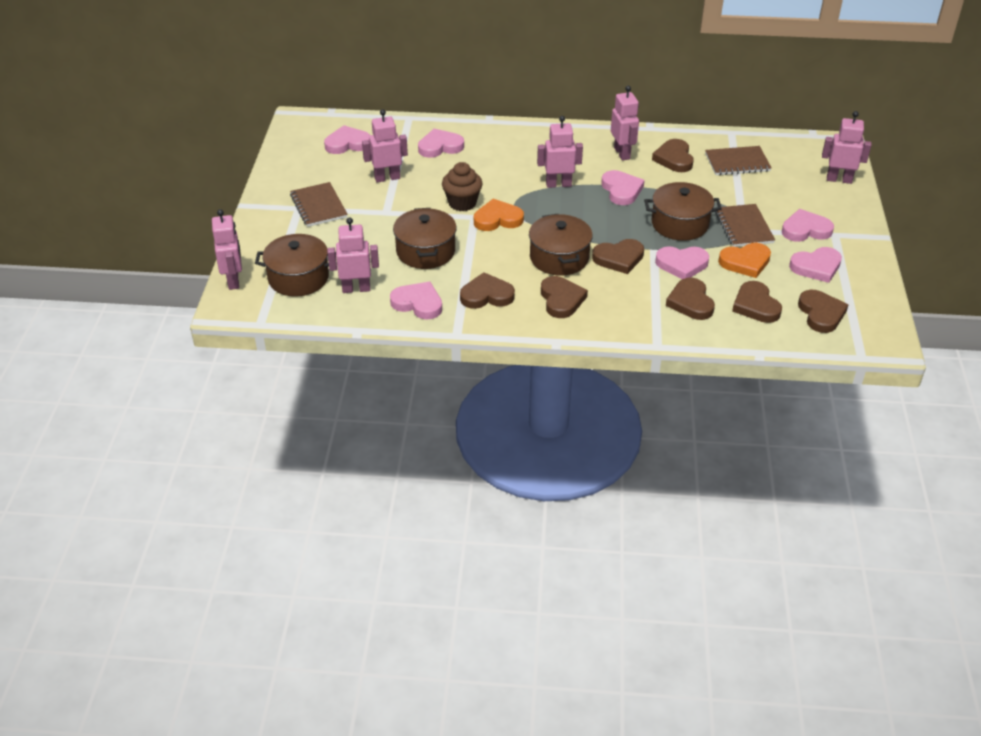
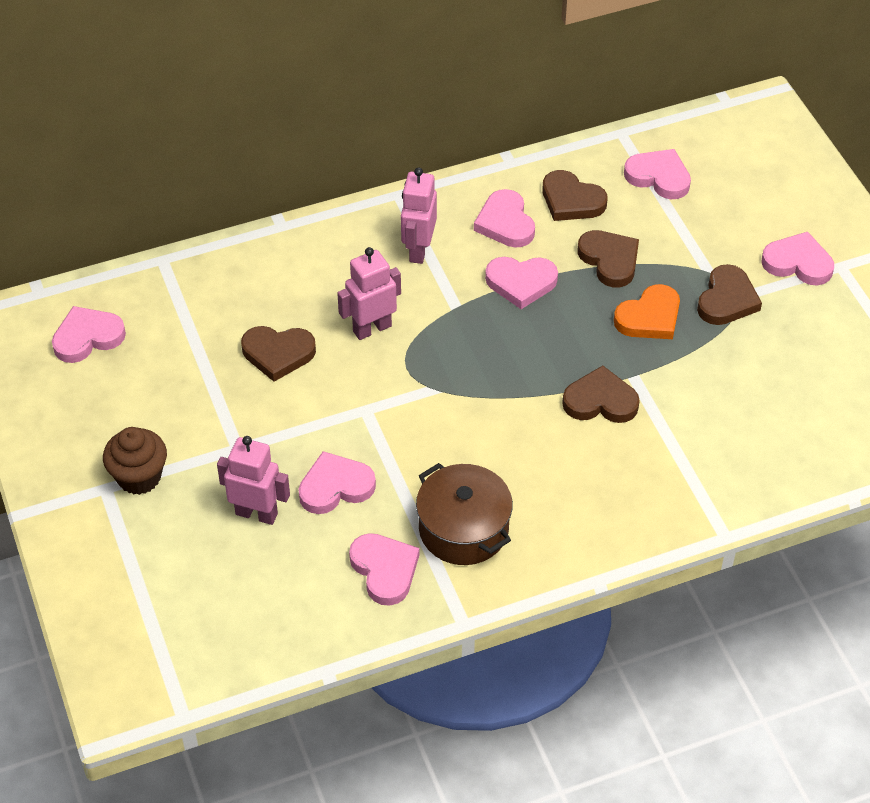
brown heart: 7 -> 5
brown notebook: 3 -> 0
brown pot: 4 -> 1
orange heart: 2 -> 1
pink robot: 6 -> 3

